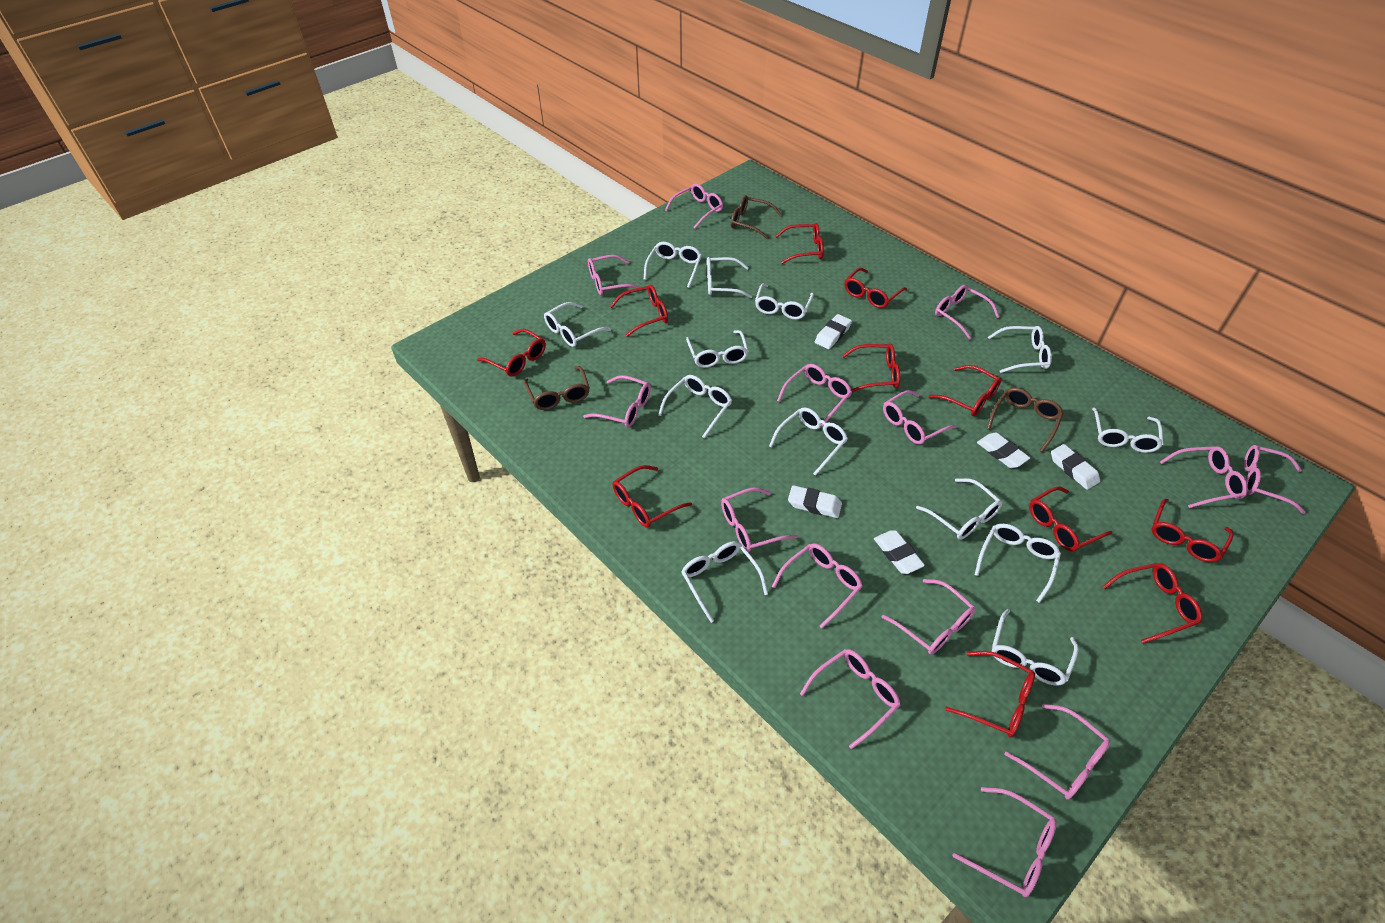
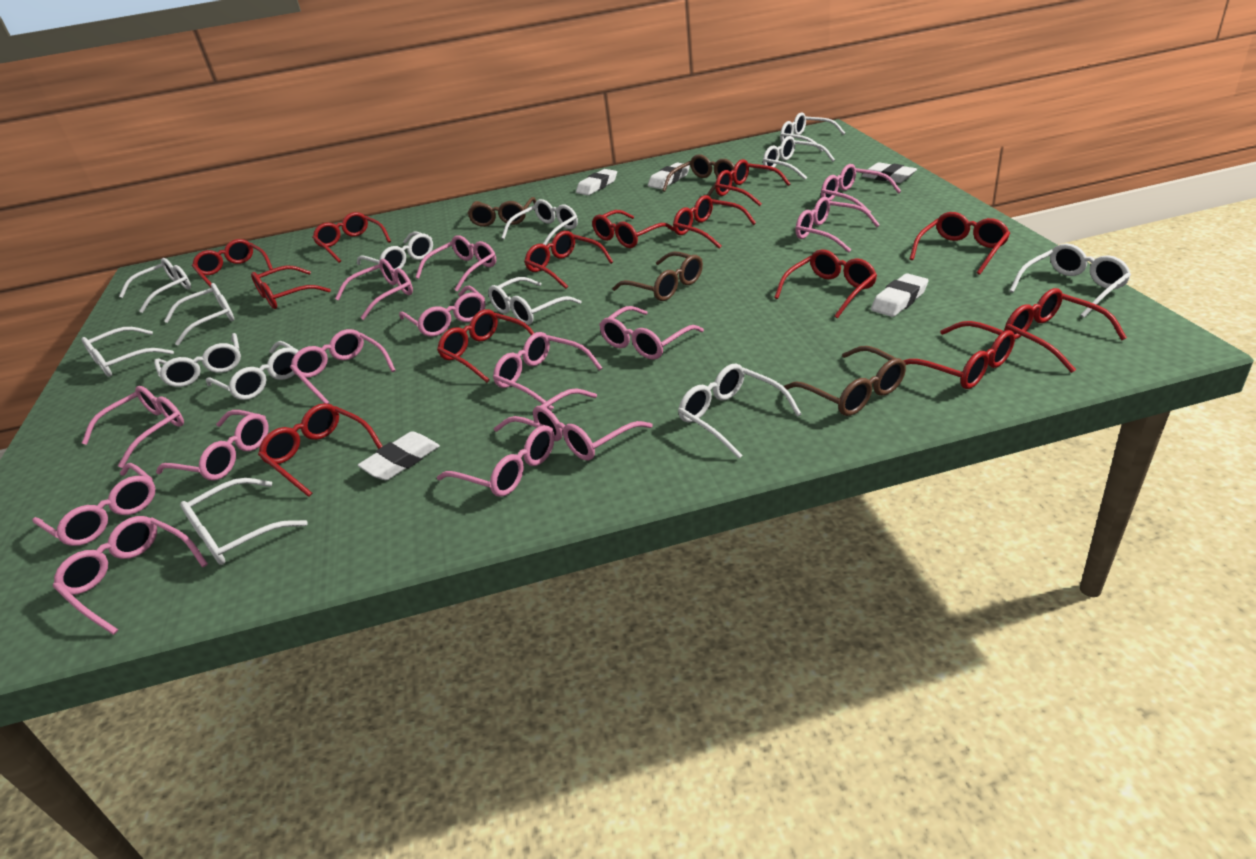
brown glasses: 3 -> 4
red glasses: 11 -> 13

